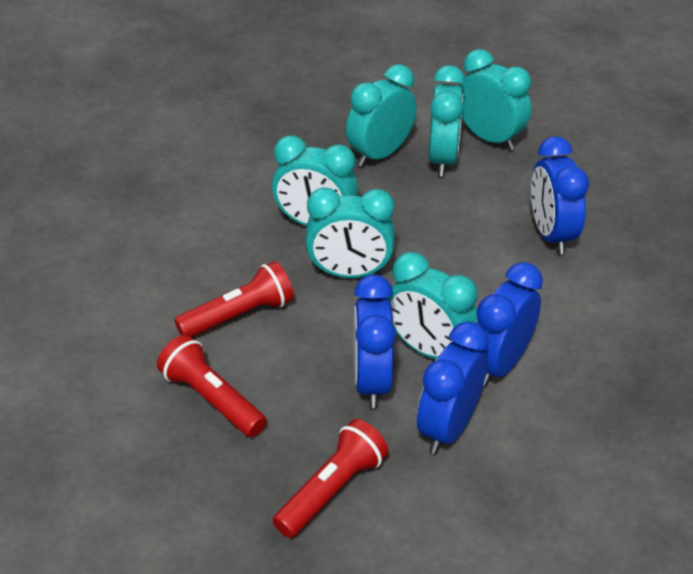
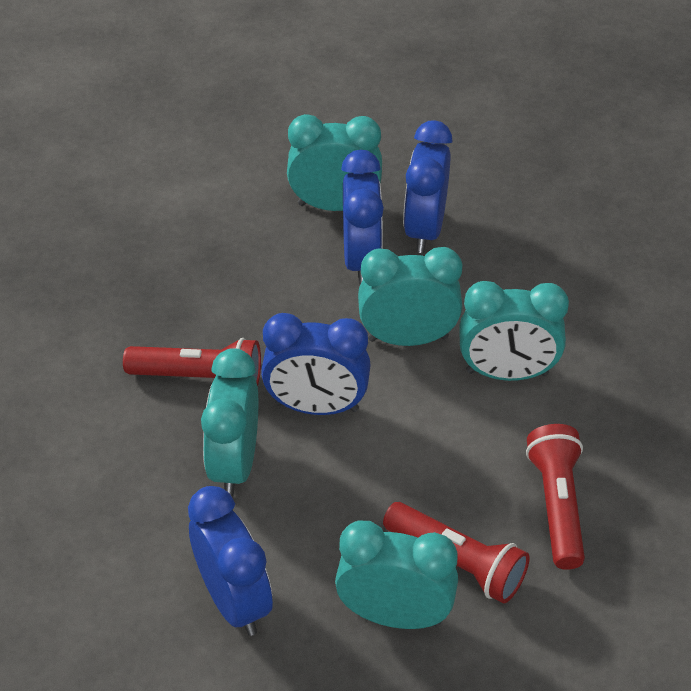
turquoise clock: 6 -> 5

